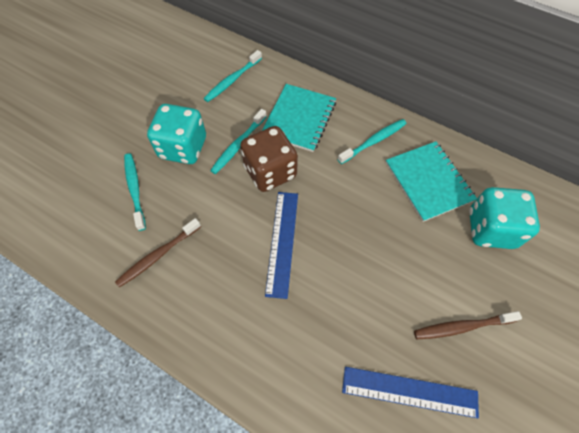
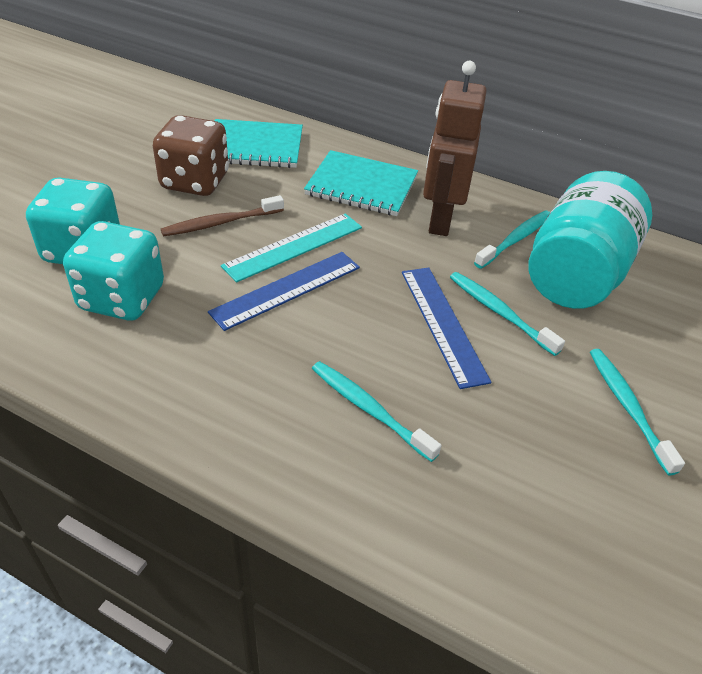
brown robot: 0 -> 1
brown toothbrush: 2 -> 1
turquoise jar: 0 -> 1
turquoise ruler: 0 -> 1

